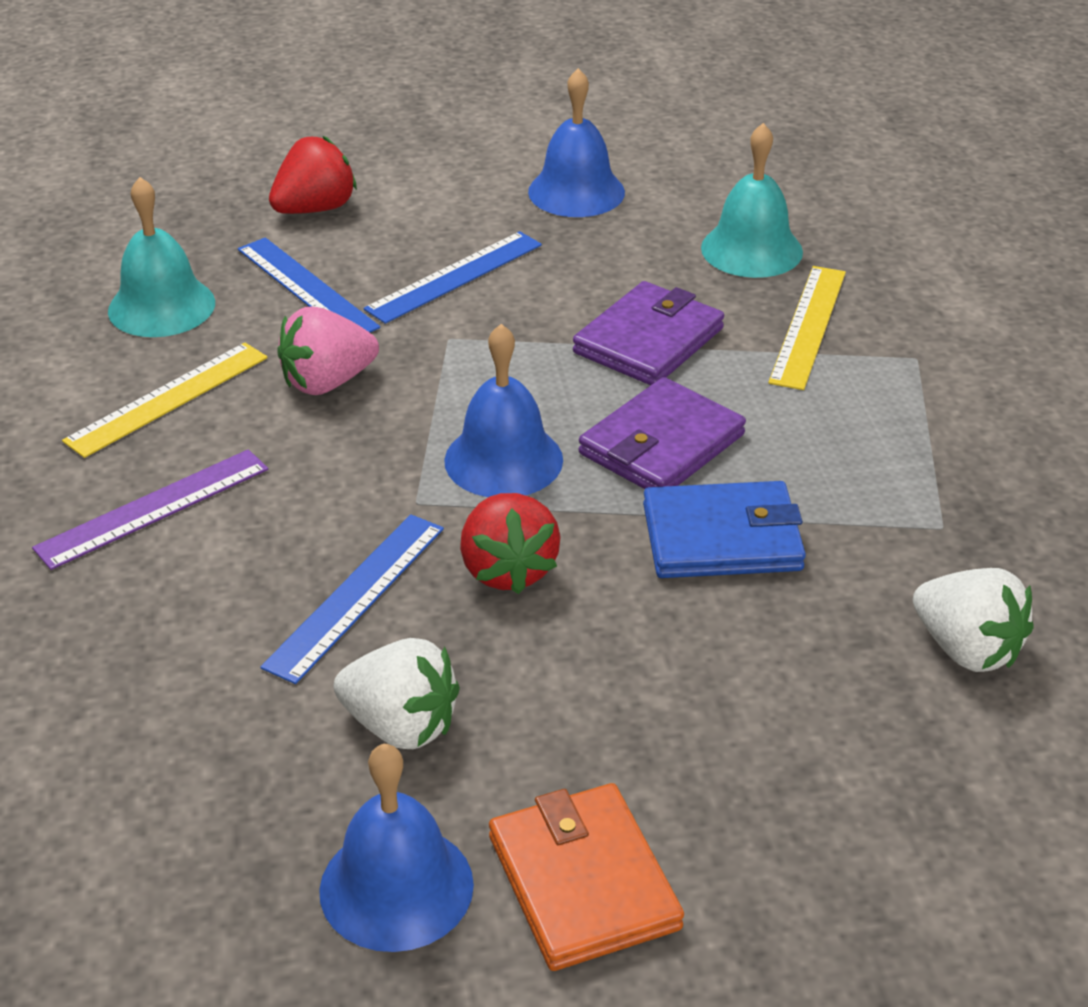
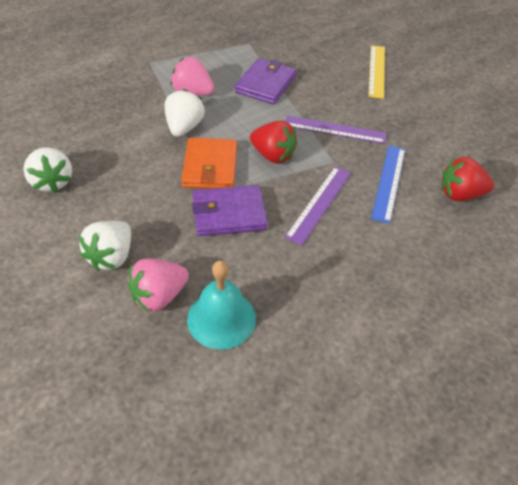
blue bell: 3 -> 0
blue ruler: 3 -> 1
blue wallet: 1 -> 0
pink strawberry: 1 -> 2
purple ruler: 1 -> 2
turquoise bell: 2 -> 1
white strawberry: 2 -> 3
yellow ruler: 2 -> 1

